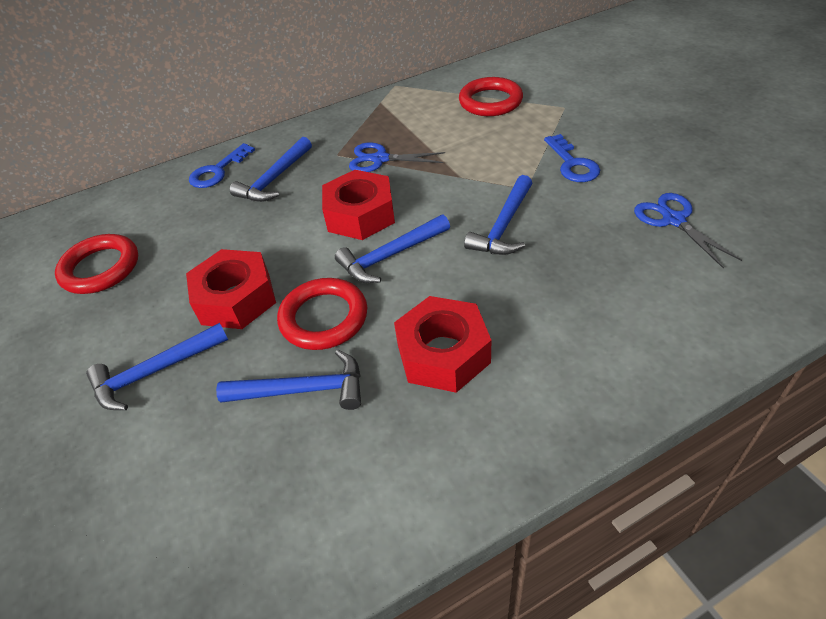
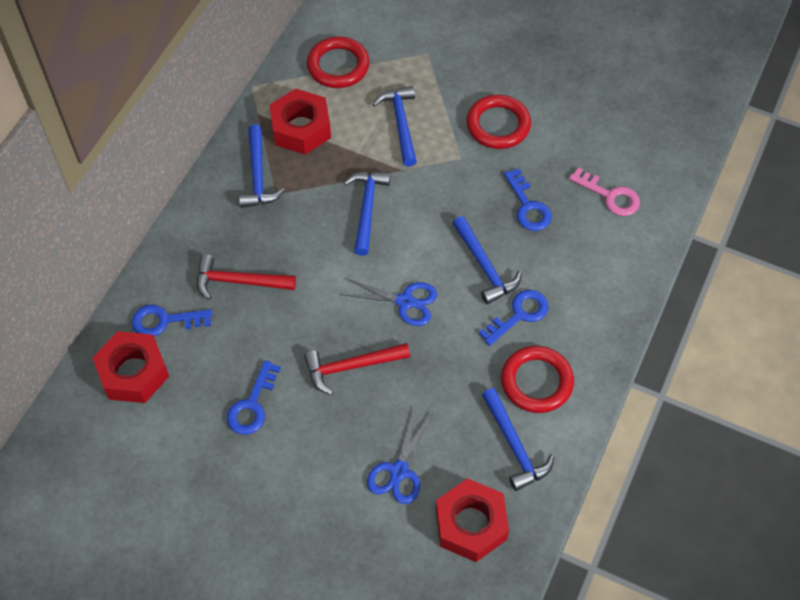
blue key: 2 -> 4
pink key: 0 -> 1
red hammer: 0 -> 2

